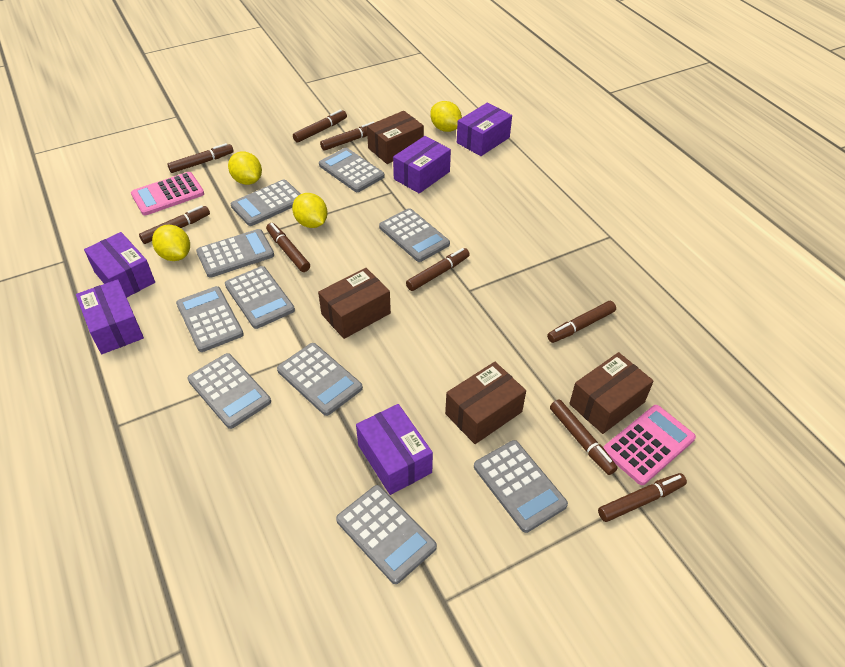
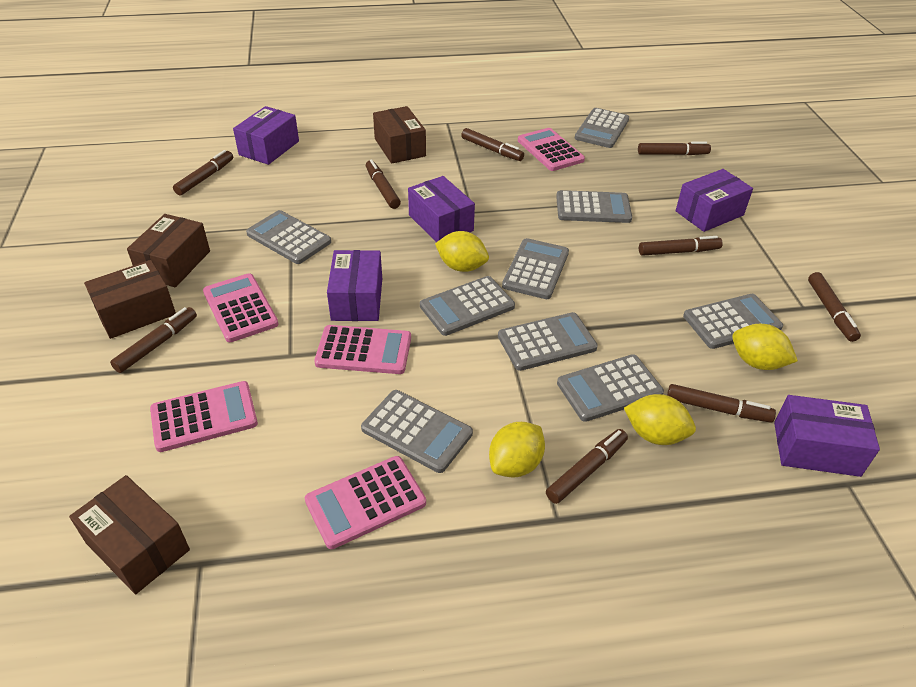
grey calculator: 10 -> 9
pink calculator: 2 -> 5

